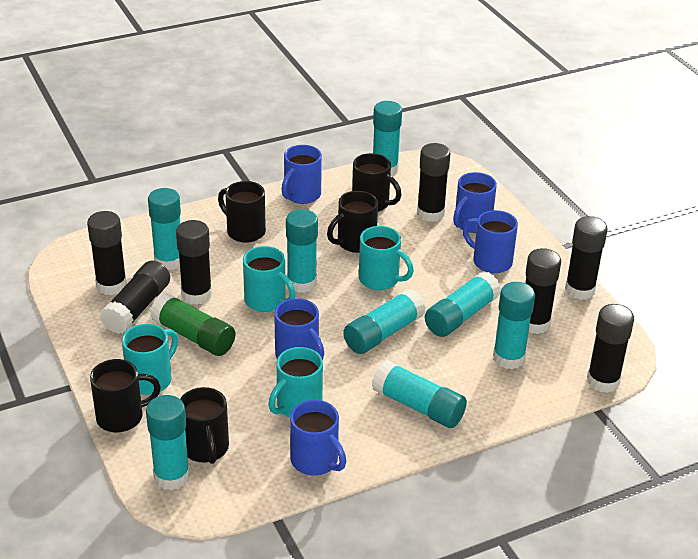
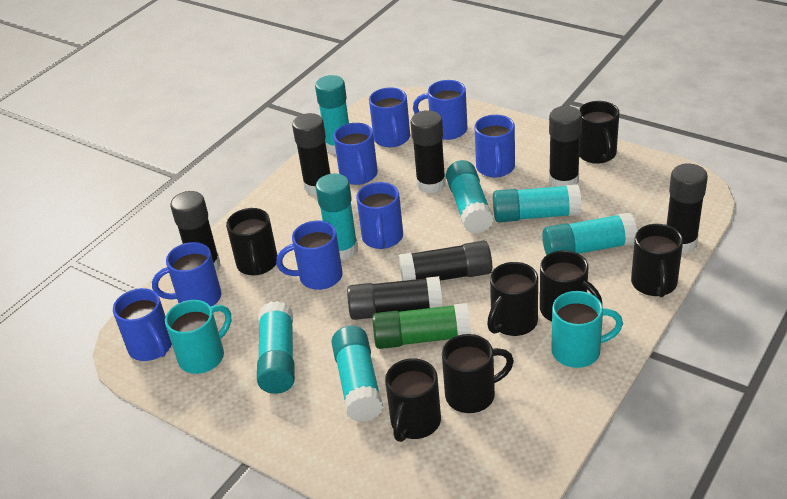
black mug: 5 -> 7
blue mug: 5 -> 8
turquoise glue stick: 8 -> 7
turquoise mug: 4 -> 2

